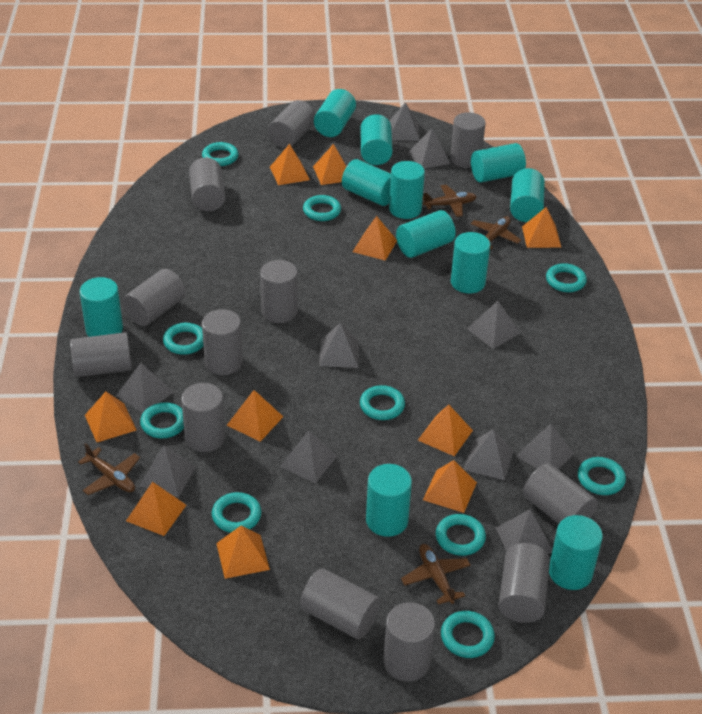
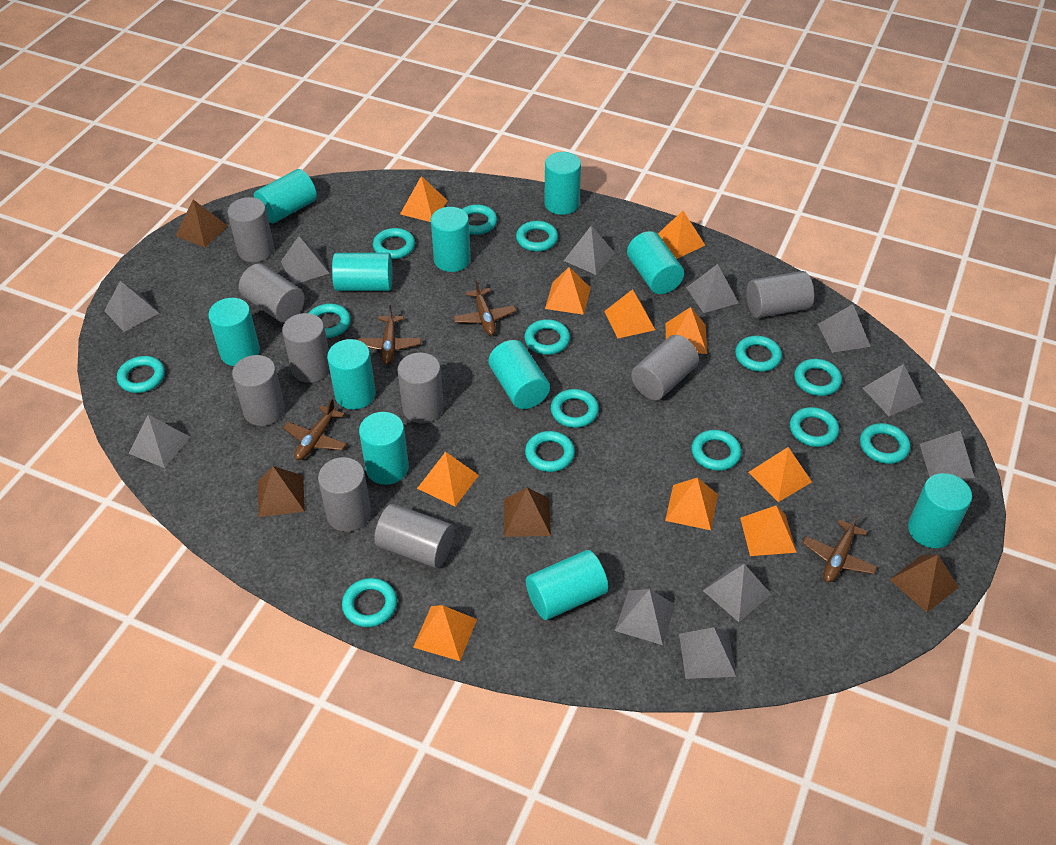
brown pyramid: 0 -> 4
grey cylinder: 12 -> 9
grey pyramid: 10 -> 11
turquoise ring: 10 -> 14

